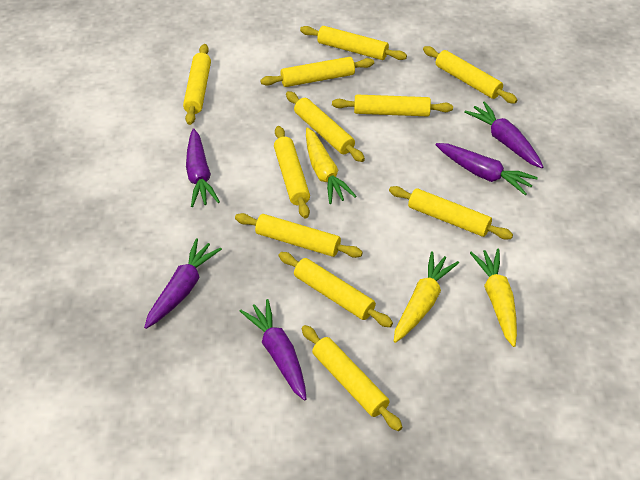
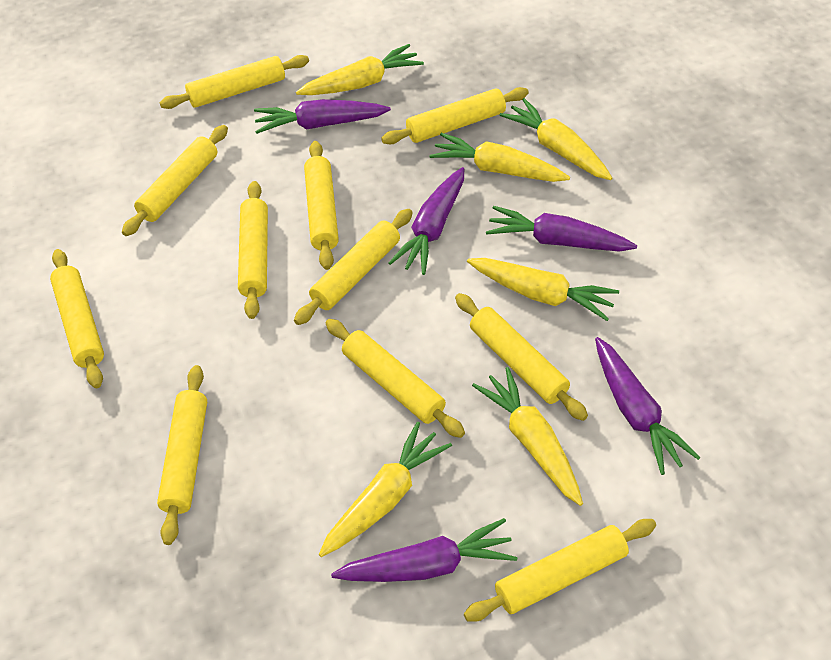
yellow carrot: 3 -> 6

